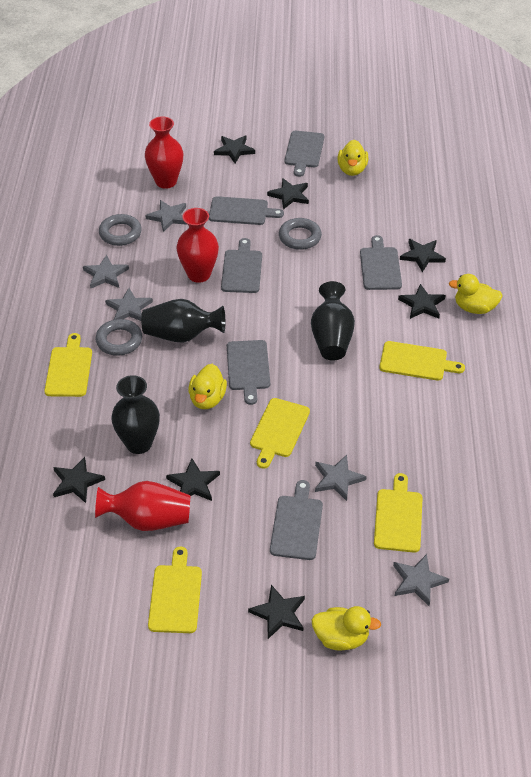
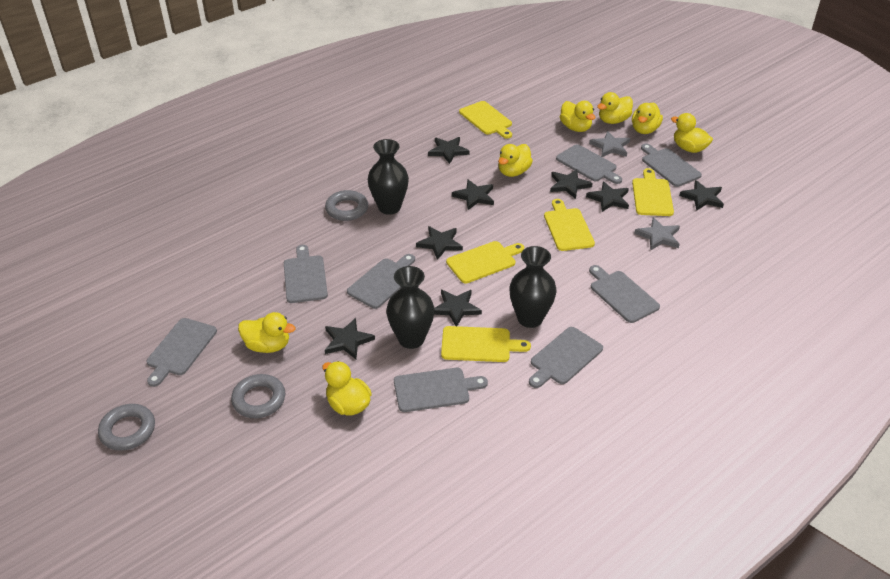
black star: 7 -> 8
grey cutting board: 6 -> 8
grey star: 5 -> 2
red vase: 3 -> 0
yellow duck: 4 -> 7

